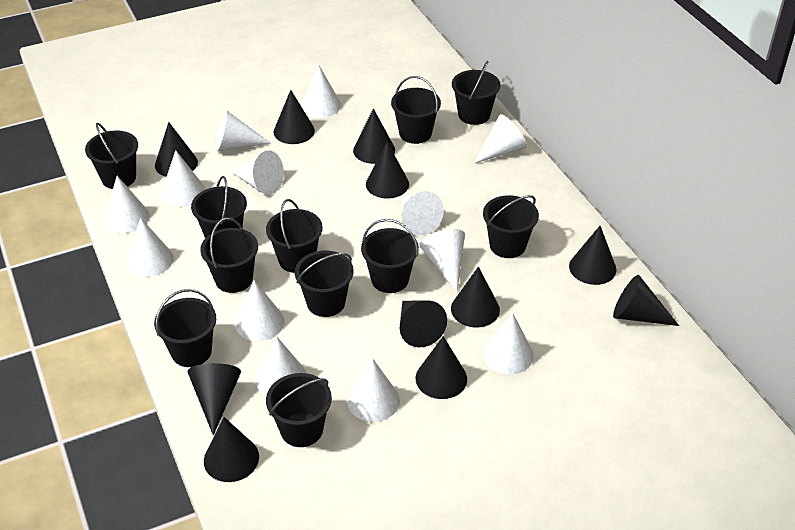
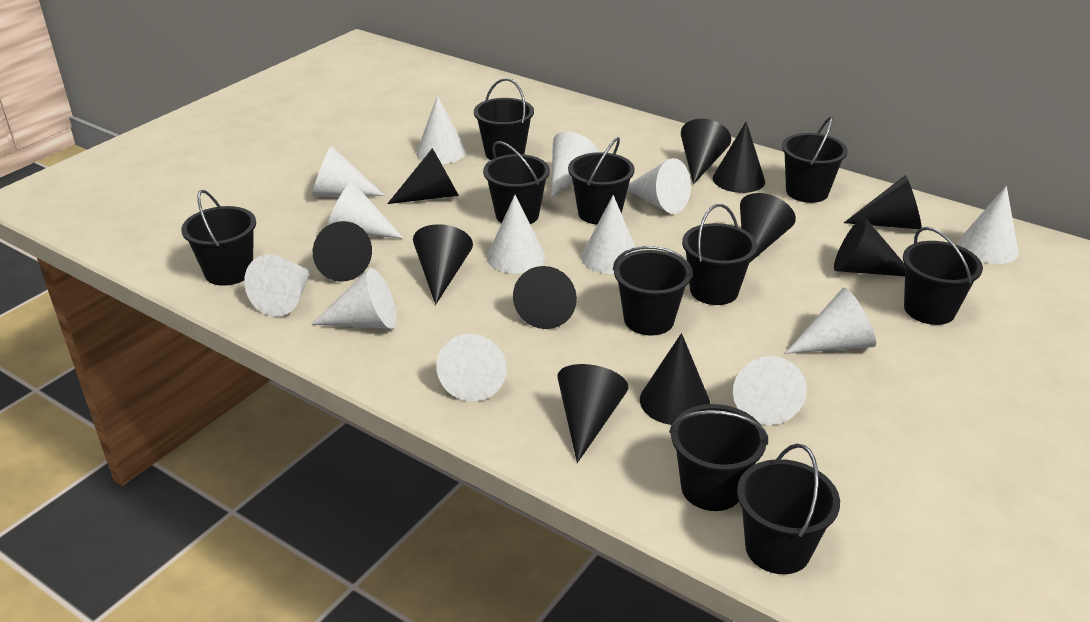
black bucket: 11 -> 10

